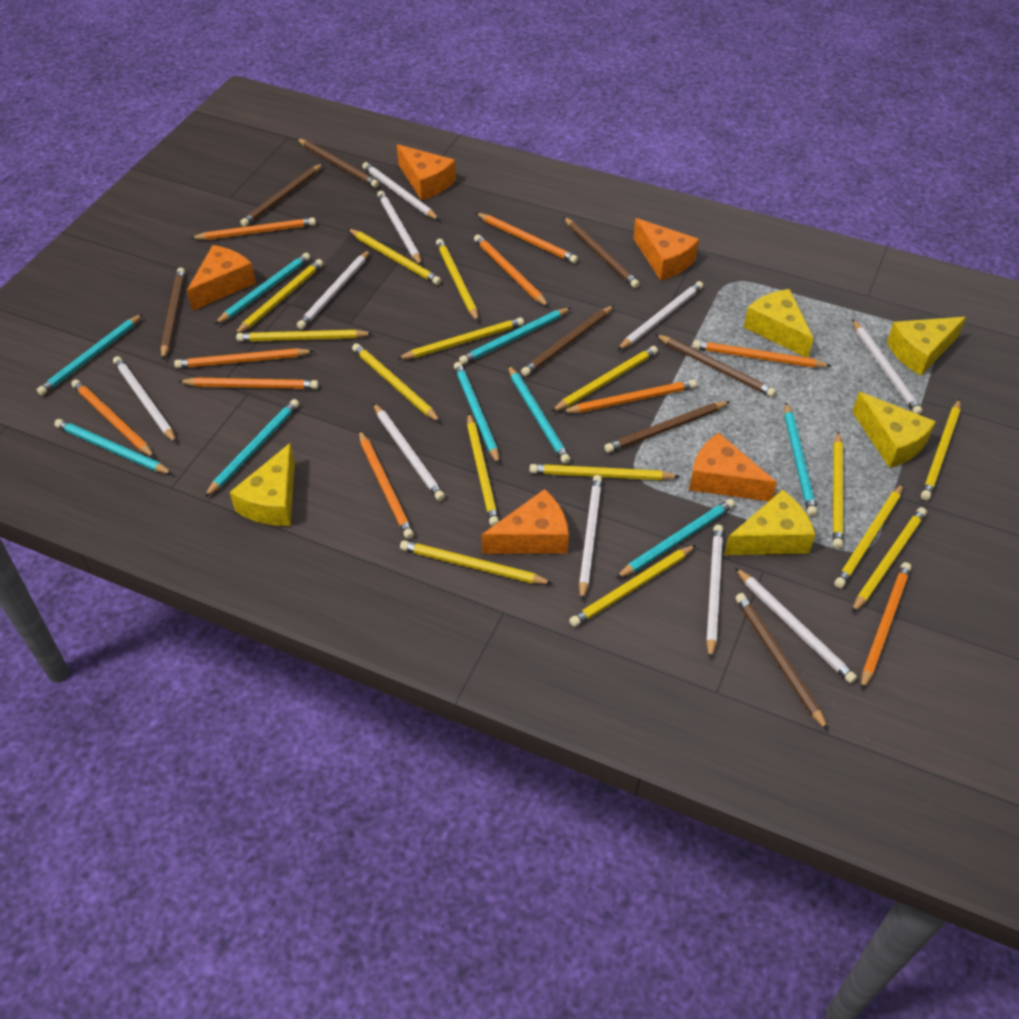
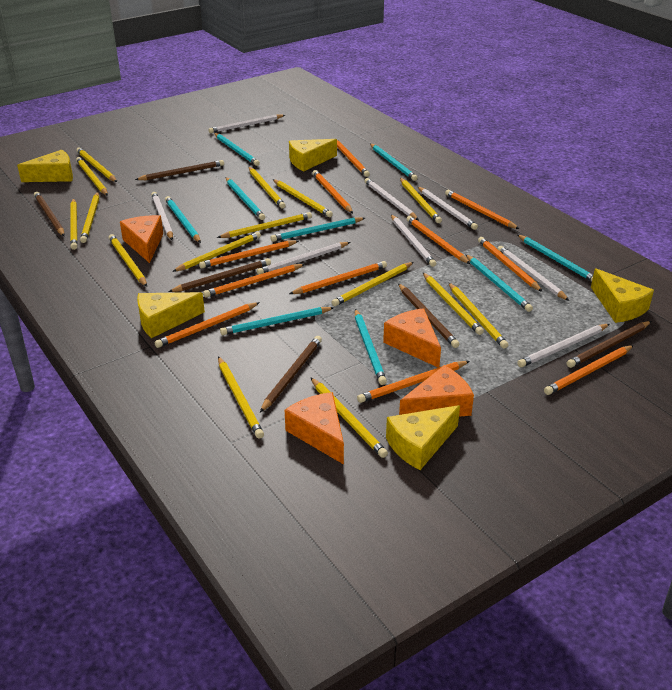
brown pencil: 8 -> 6
orange cheese: 5 -> 4
orange pencil: 10 -> 11
white pencil: 10 -> 8

